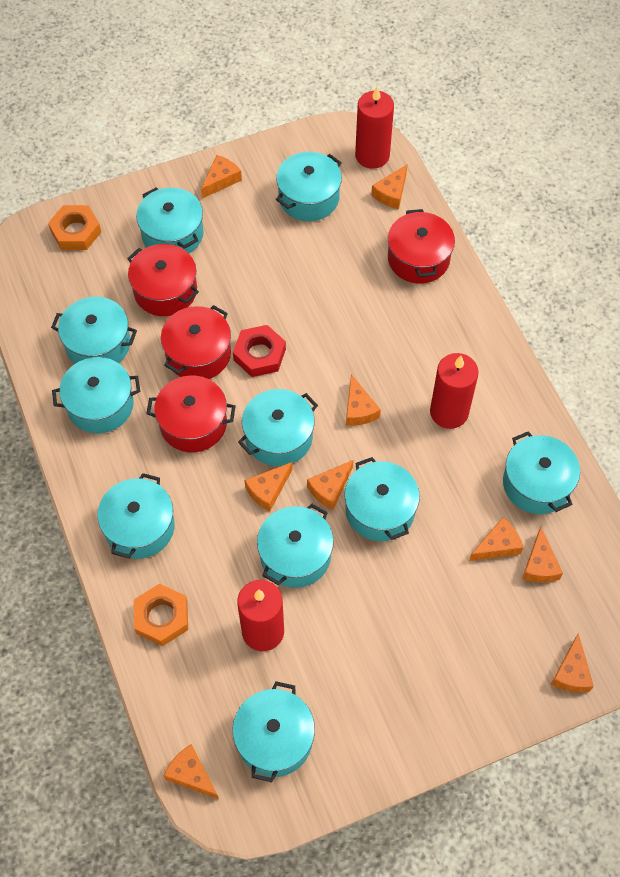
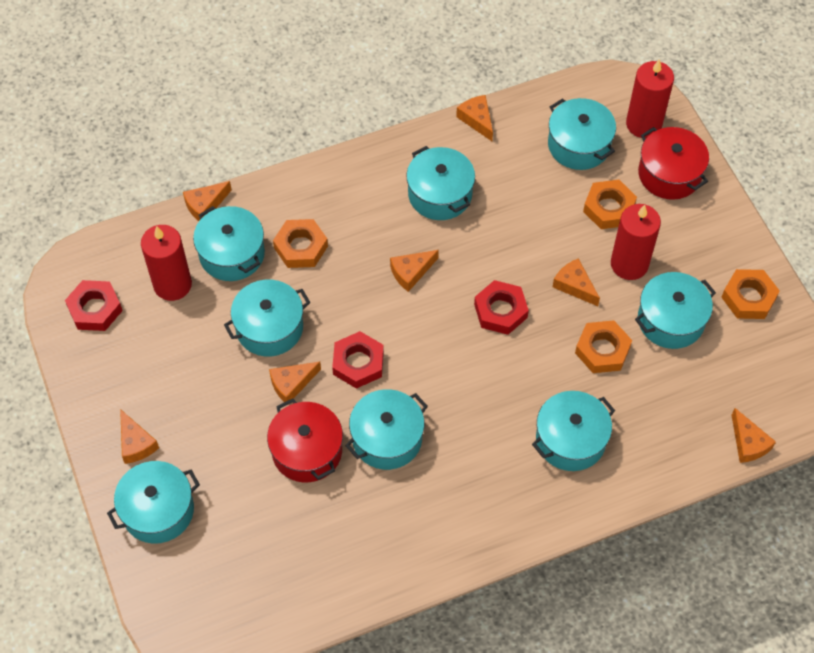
orange cheese: 9 -> 7
orange nut: 2 -> 4
red nut: 1 -> 3
red pot: 4 -> 2
turquoise pot: 10 -> 8

